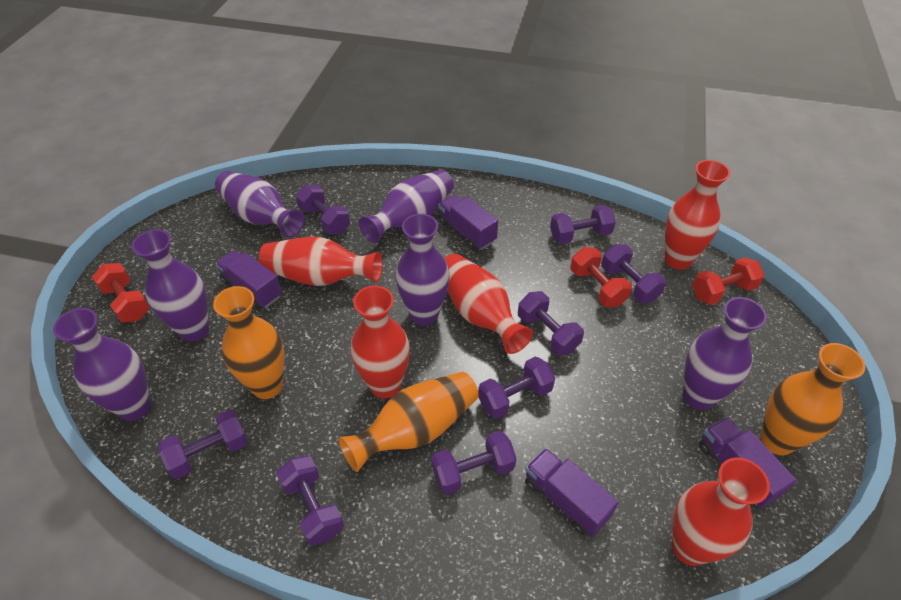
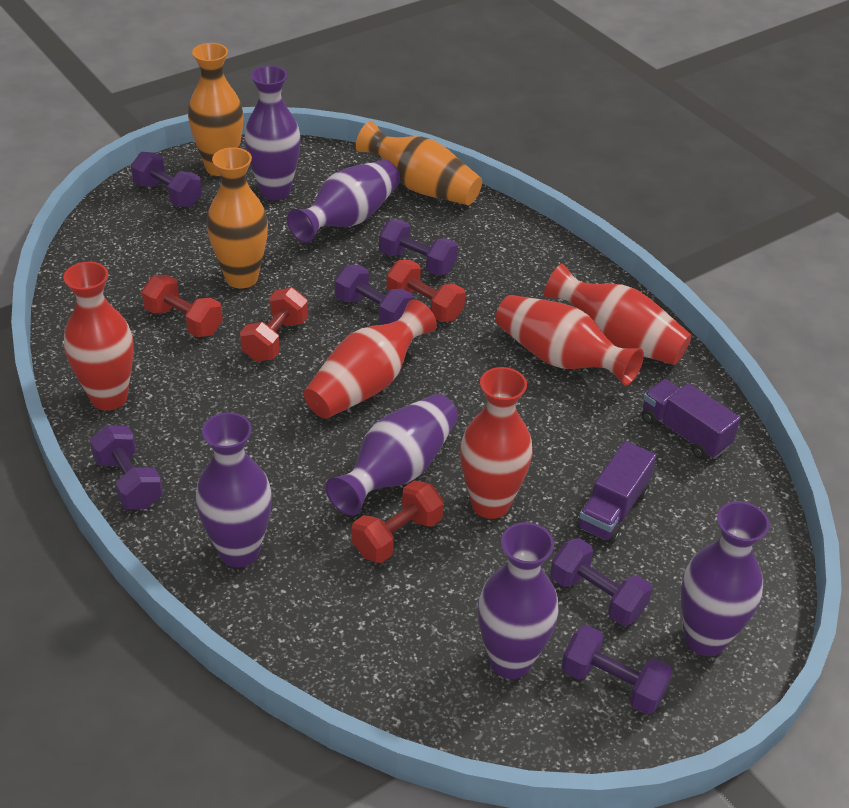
purple dumbbell: 8 -> 6
purple truck: 4 -> 2
red dumbbell: 3 -> 4

